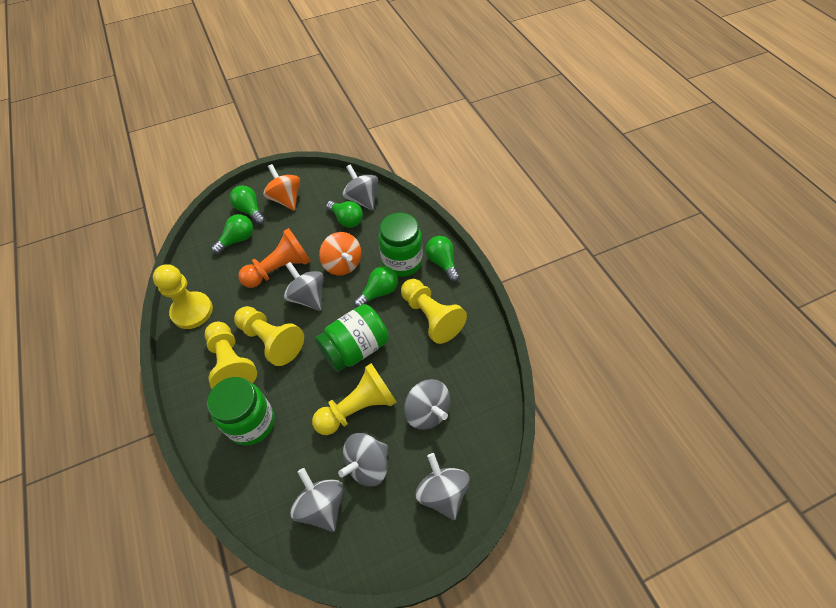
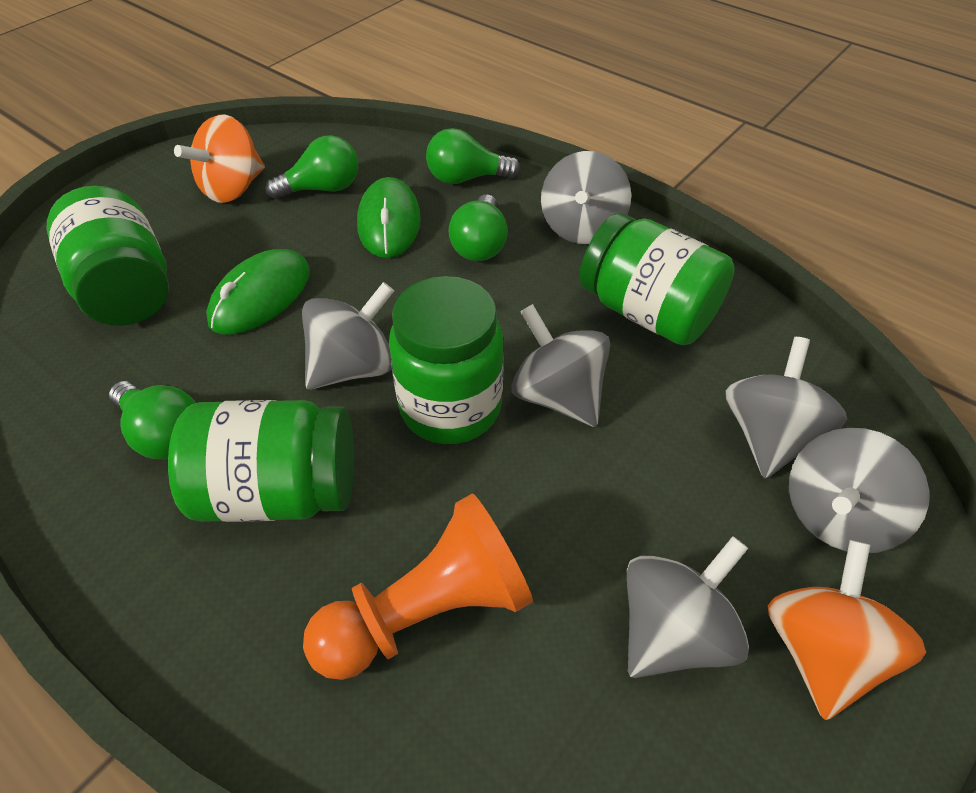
green jar: 3 -> 4
green light bulb: 5 -> 4
green mouse: 0 -> 2
yellow pawn: 5 -> 0

